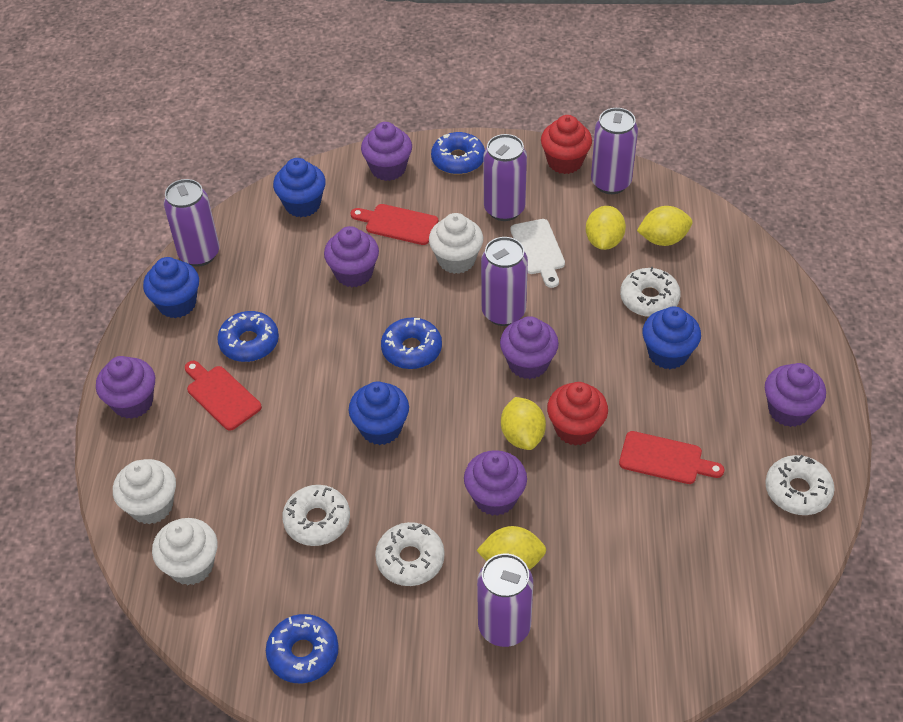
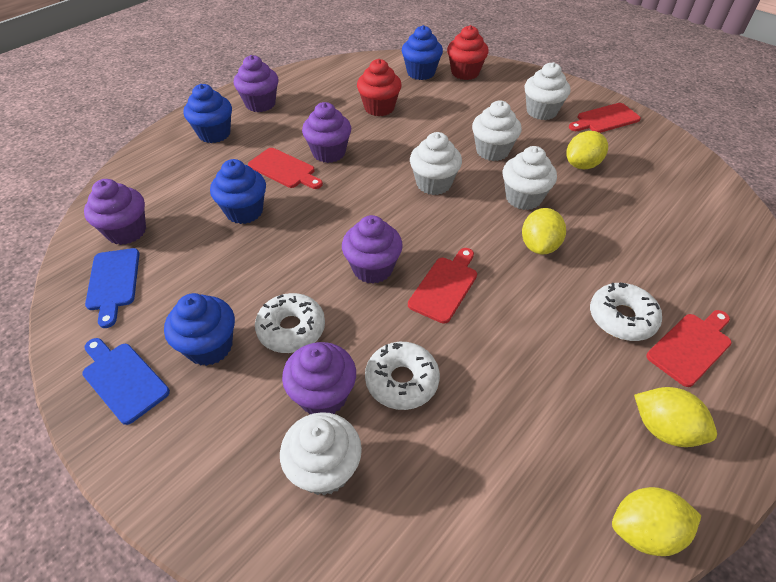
blue cutting board: 0 -> 2
blue donut: 4 -> 0
purple can: 5 -> 0
purple cupcake: 6 -> 5
red cutting board: 3 -> 4
white cupcake: 3 -> 5
white cutting board: 1 -> 0
white donut: 4 -> 3

